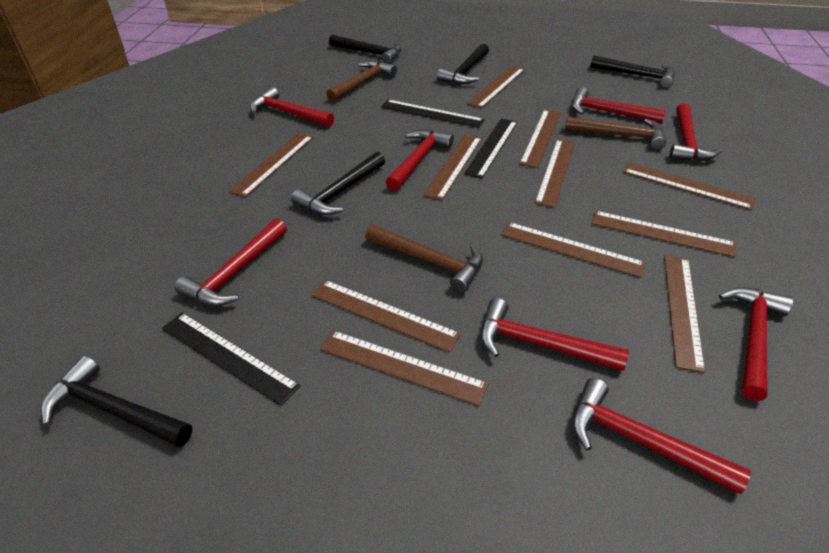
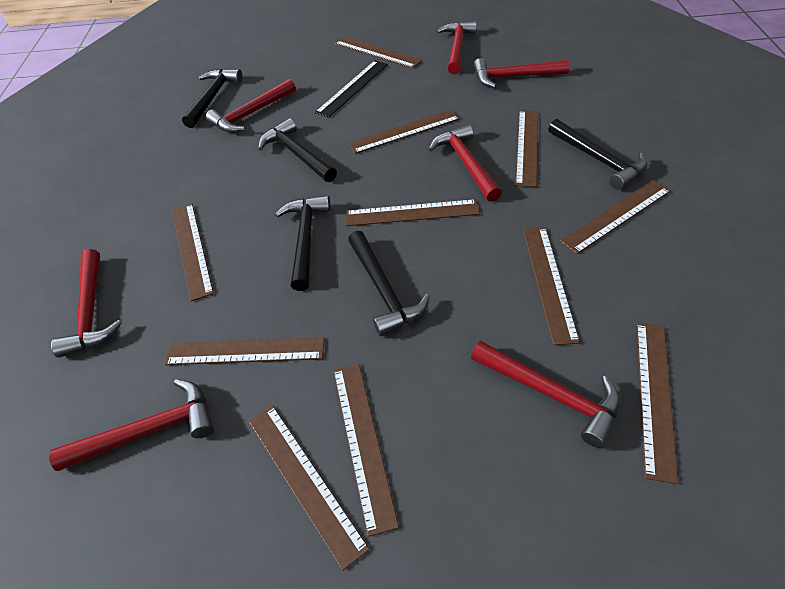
black ruler: 3 -> 1
brown hammer: 3 -> 0
red hammer: 8 -> 7

